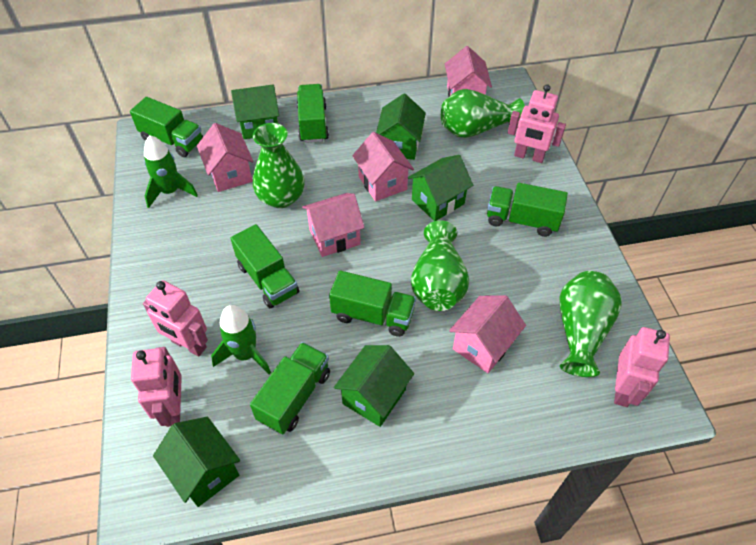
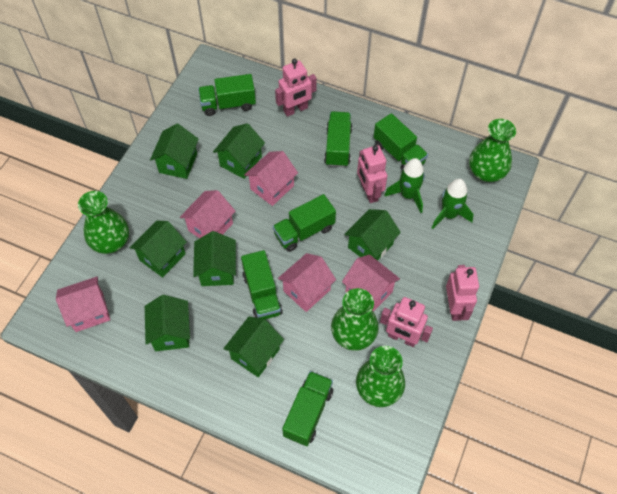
green house: 5 -> 7

